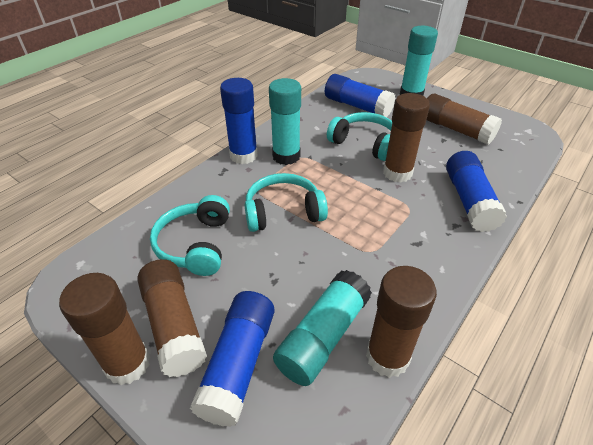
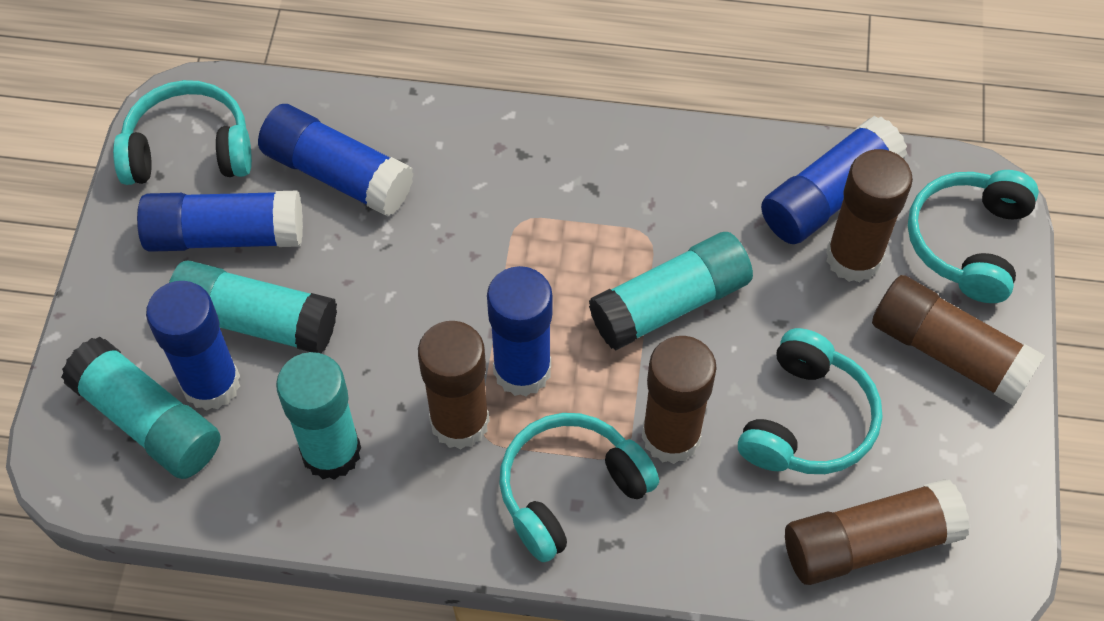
blue glue stick: 4 -> 5
turquoise glue stick: 3 -> 4
turquoise headphones: 3 -> 4

